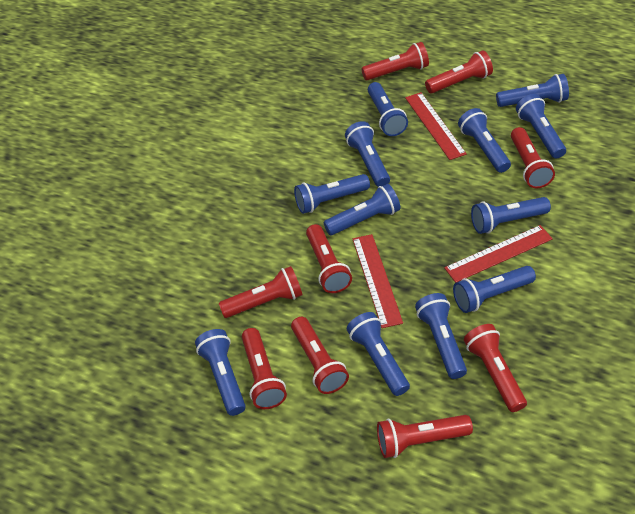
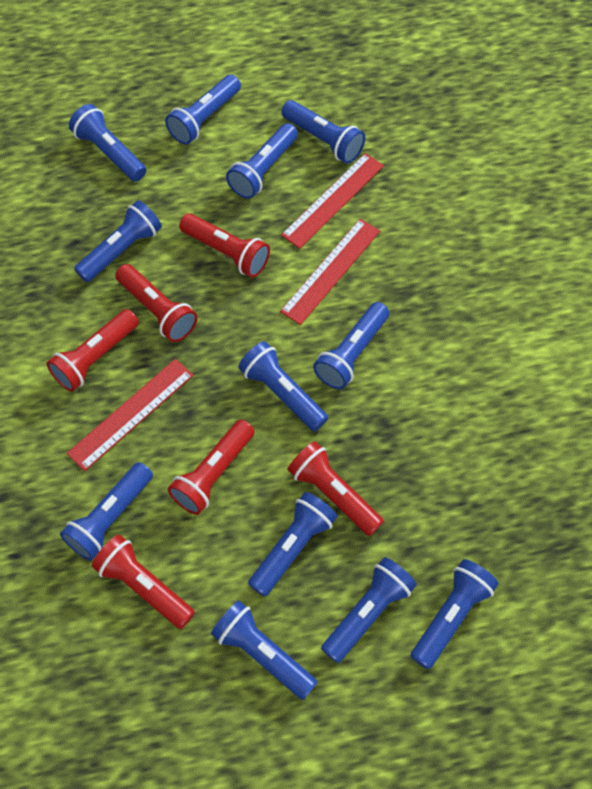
red flashlight: 9 -> 6

